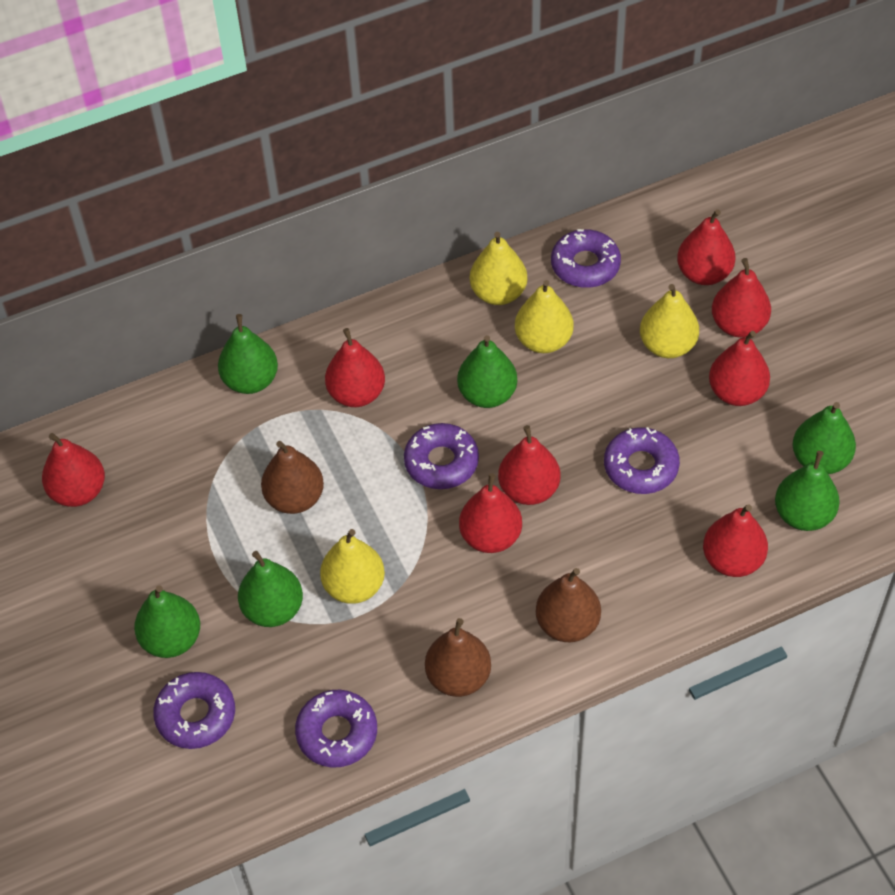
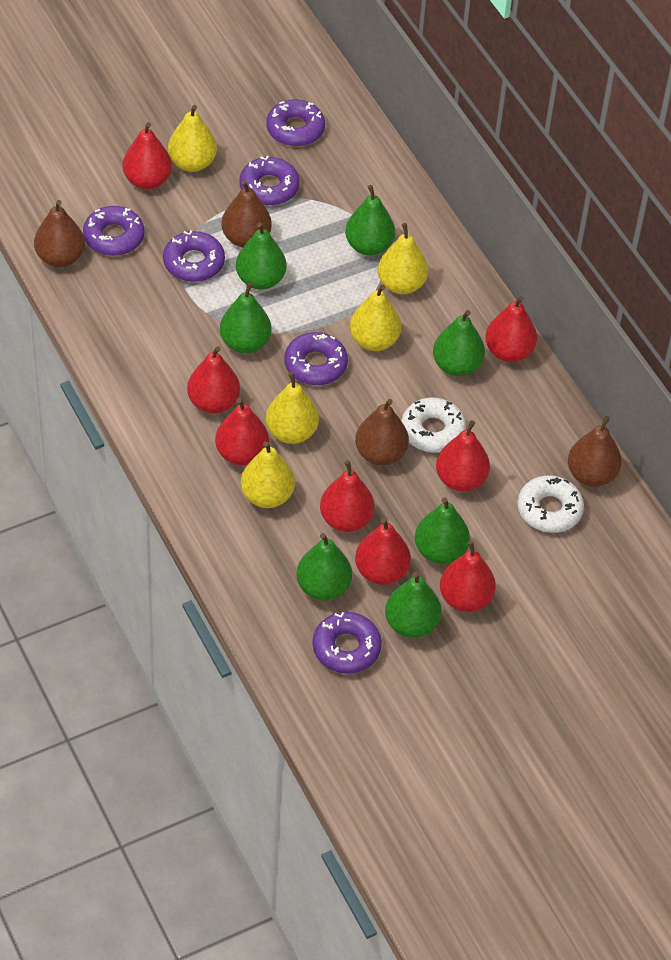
brown pear: 3 -> 4
green pear: 6 -> 7
purple donut: 5 -> 6
white donut: 0 -> 2
yellow pear: 4 -> 5

